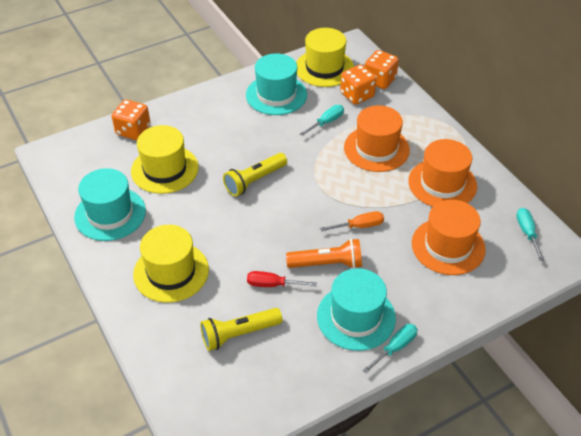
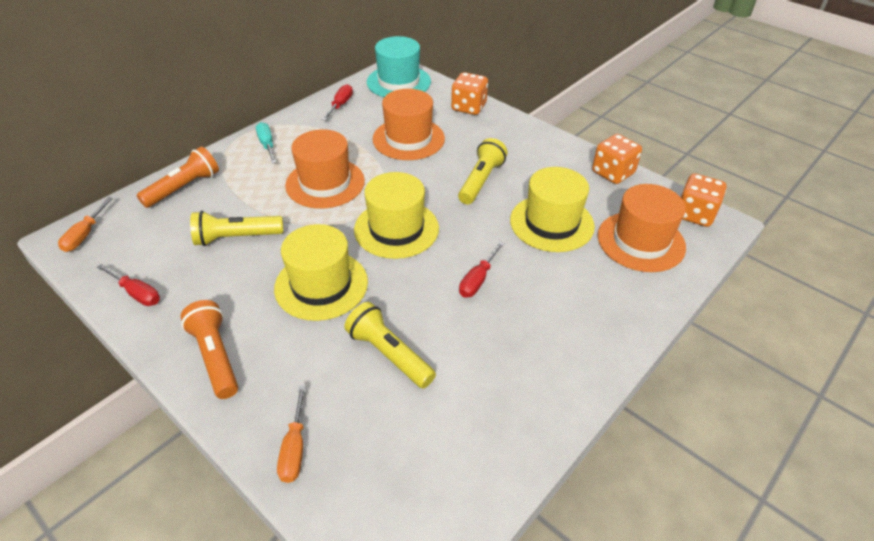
orange flashlight: 1 -> 2
orange screwdriver: 1 -> 2
red screwdriver: 1 -> 3
turquoise hat: 3 -> 1
turquoise screwdriver: 3 -> 1
yellow flashlight: 2 -> 3

